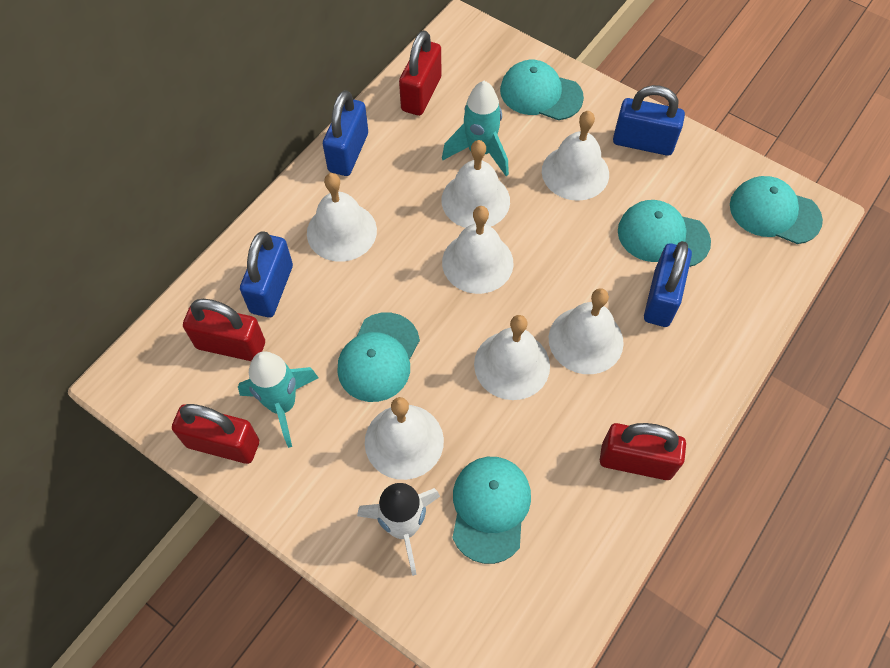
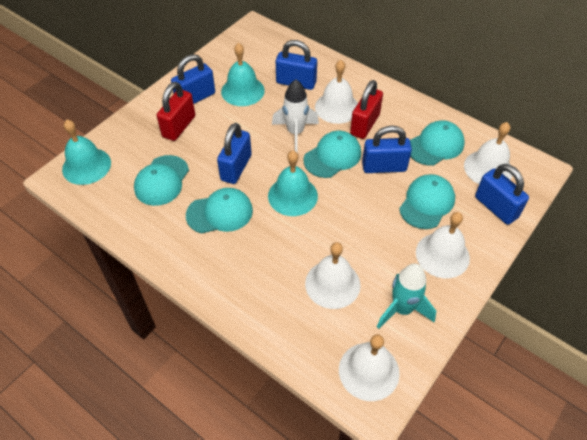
blue padlock: 4 -> 5
red padlock: 4 -> 2
turquoise bell: 0 -> 3
turquoise rocket: 2 -> 1
white bell: 7 -> 5

